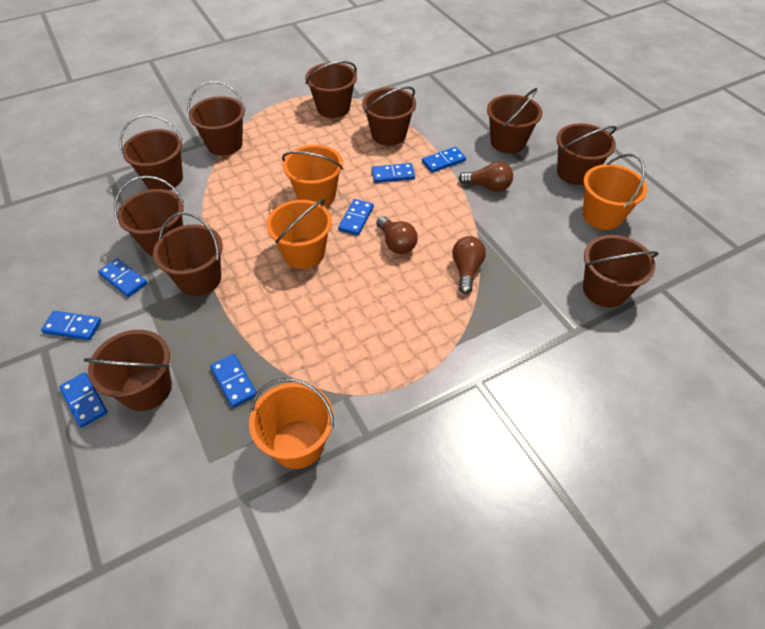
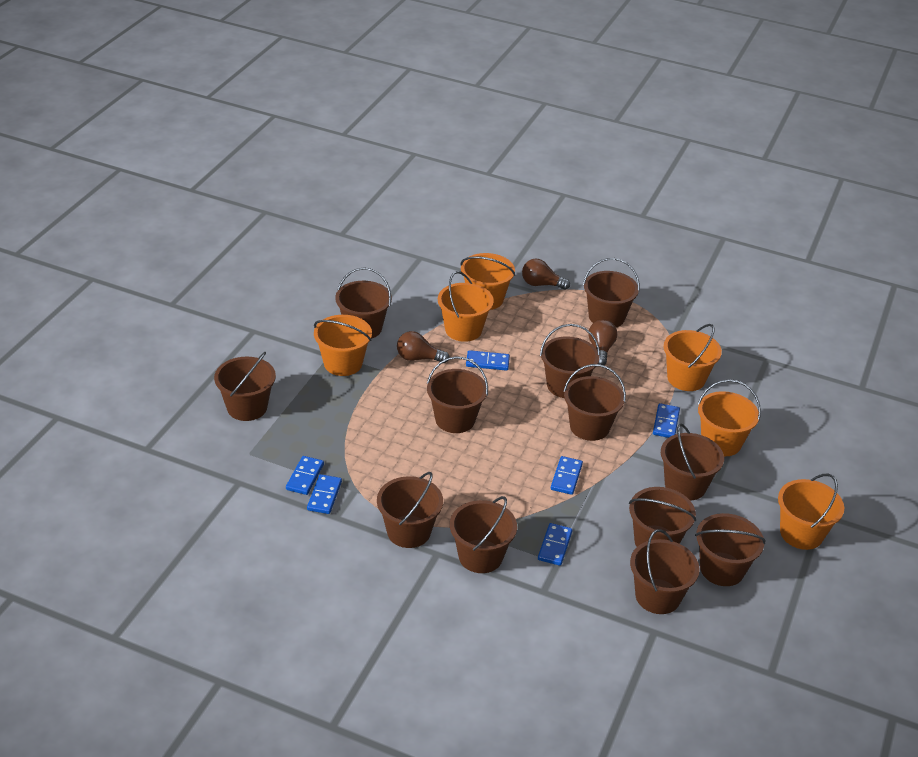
blue domino: 7 -> 6
brown bucket: 10 -> 12
orange bucket: 4 -> 6

